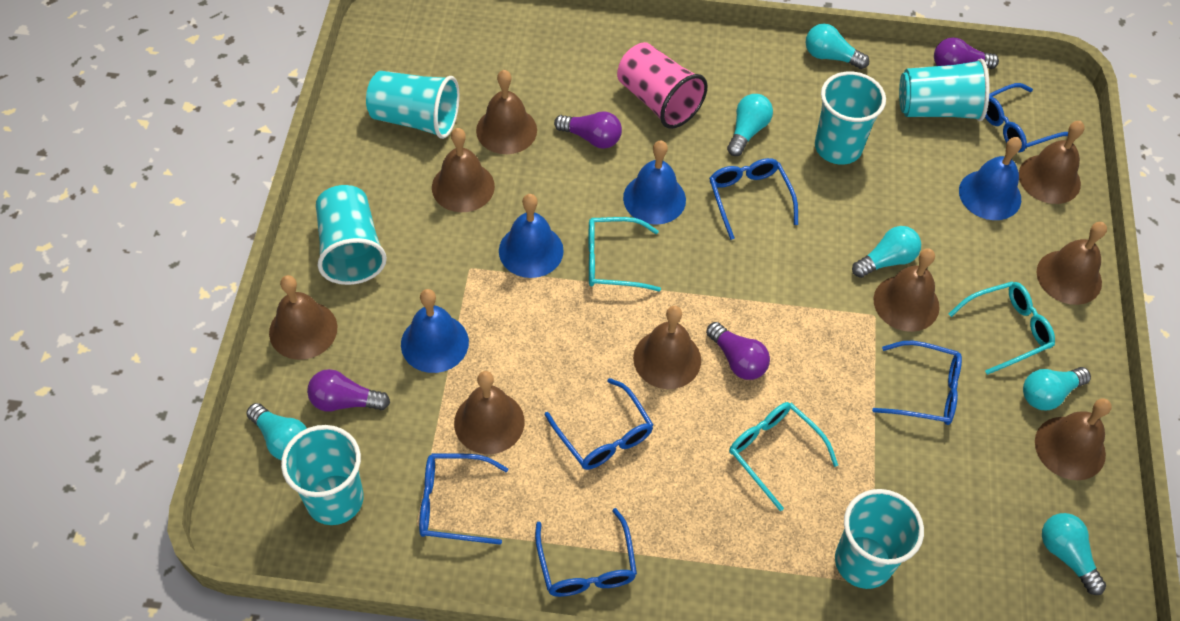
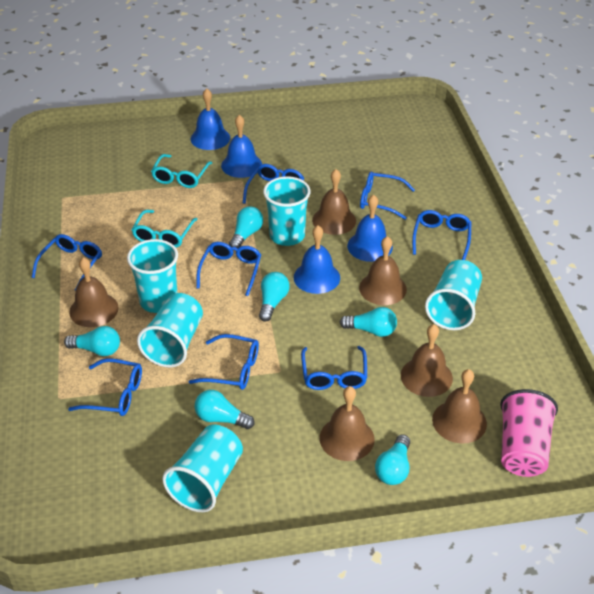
blue glasses: 6 -> 8
brown bell: 9 -> 6
purple light bulb: 4 -> 0
turquoise cup: 6 -> 5
turquoise glasses: 3 -> 2

